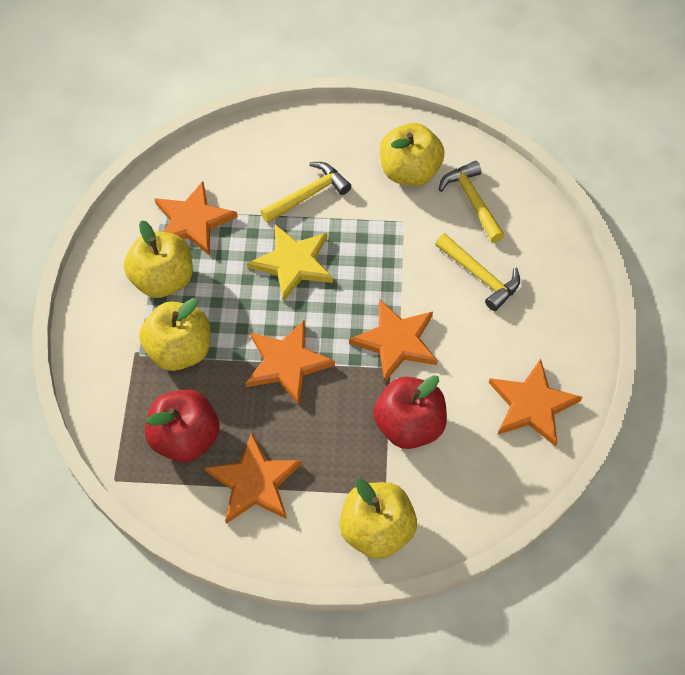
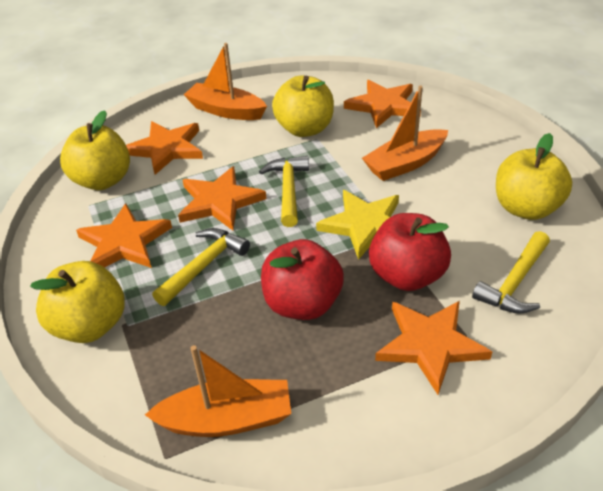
orange boat: 0 -> 3

